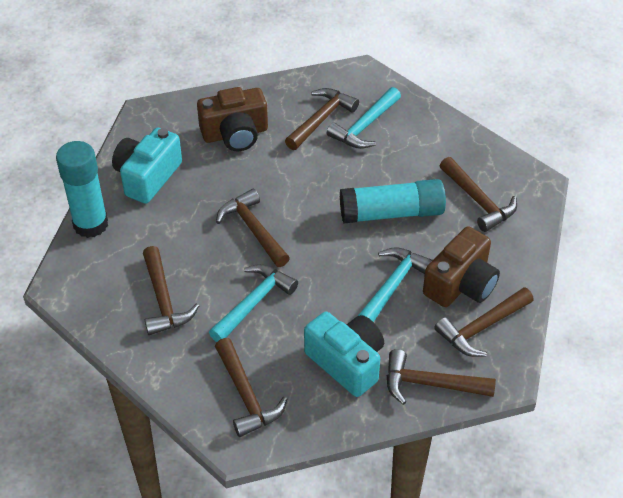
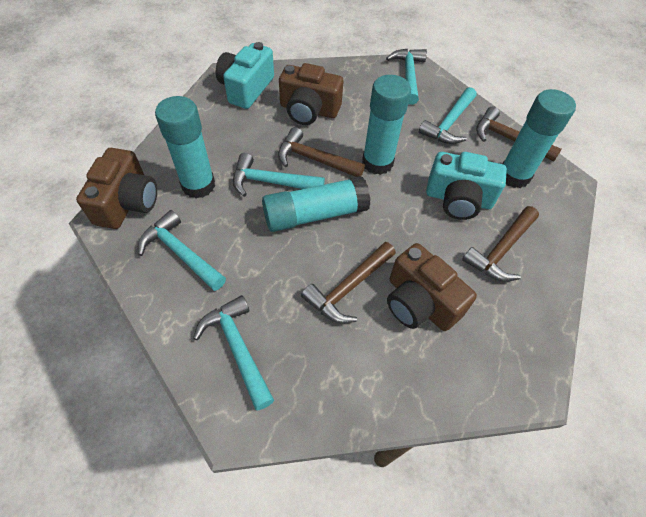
brown camera: 2 -> 3
brown hammer: 7 -> 4
turquoise glue stick: 2 -> 4
turquoise hammer: 3 -> 5

